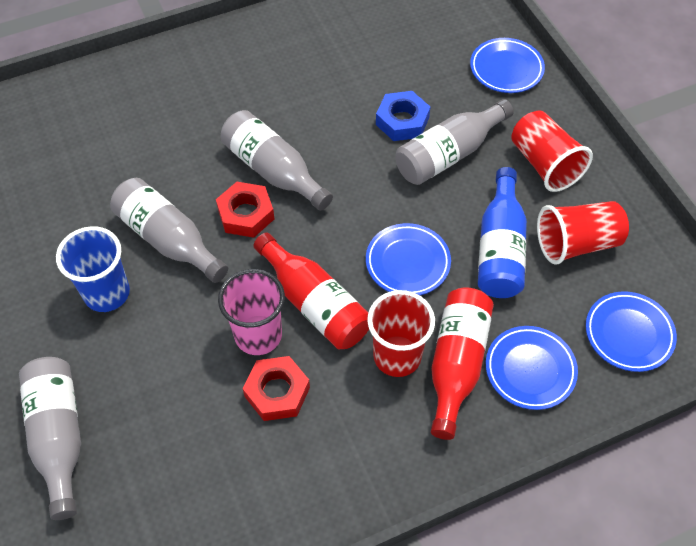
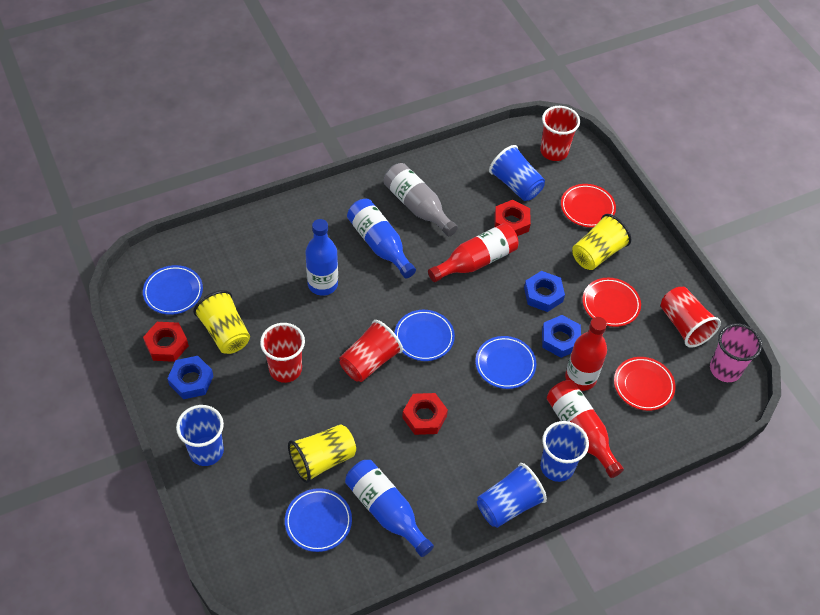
blue bottle: 1 -> 3
blue cup: 1 -> 4
blue nut: 1 -> 3
grey bottle: 4 -> 1
red bottle: 2 -> 3
red cup: 3 -> 4
red nut: 2 -> 3
red plate: 0 -> 3
yellow cup: 0 -> 3

